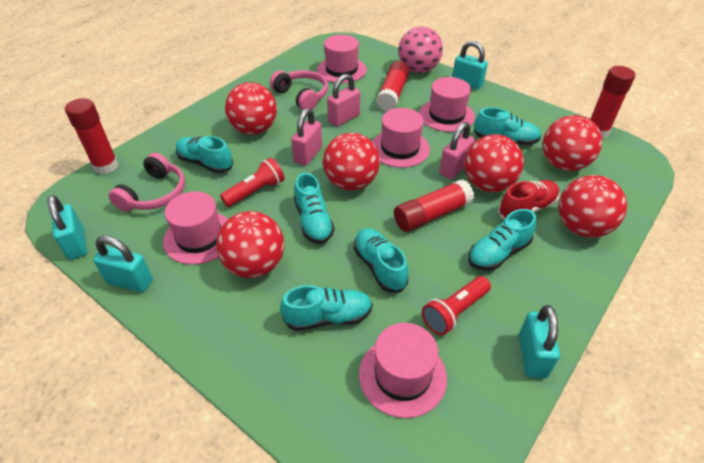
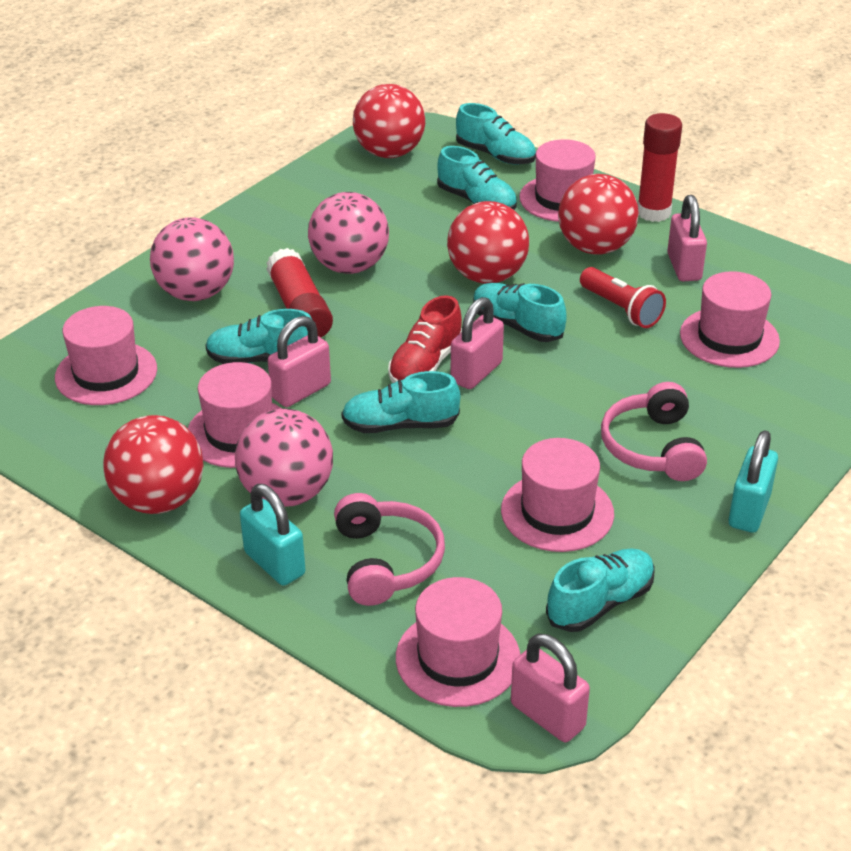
pink ball: 1 -> 3
pink hat: 5 -> 6
pink padlock: 3 -> 4
red ball: 6 -> 4
red flashlight: 2 -> 1
red glue stick: 4 -> 2
turquoise padlock: 4 -> 2

